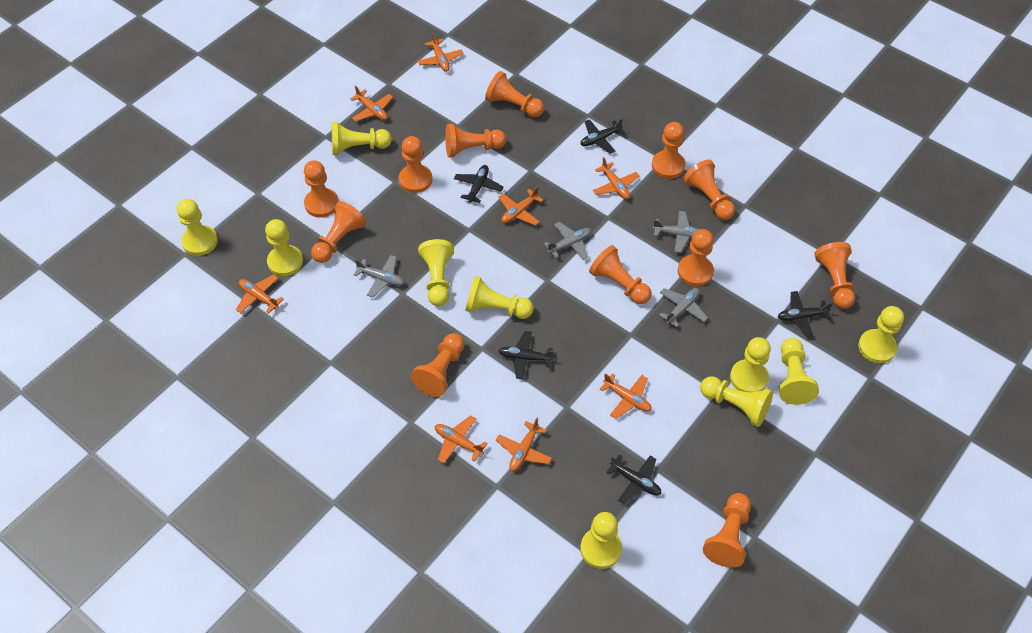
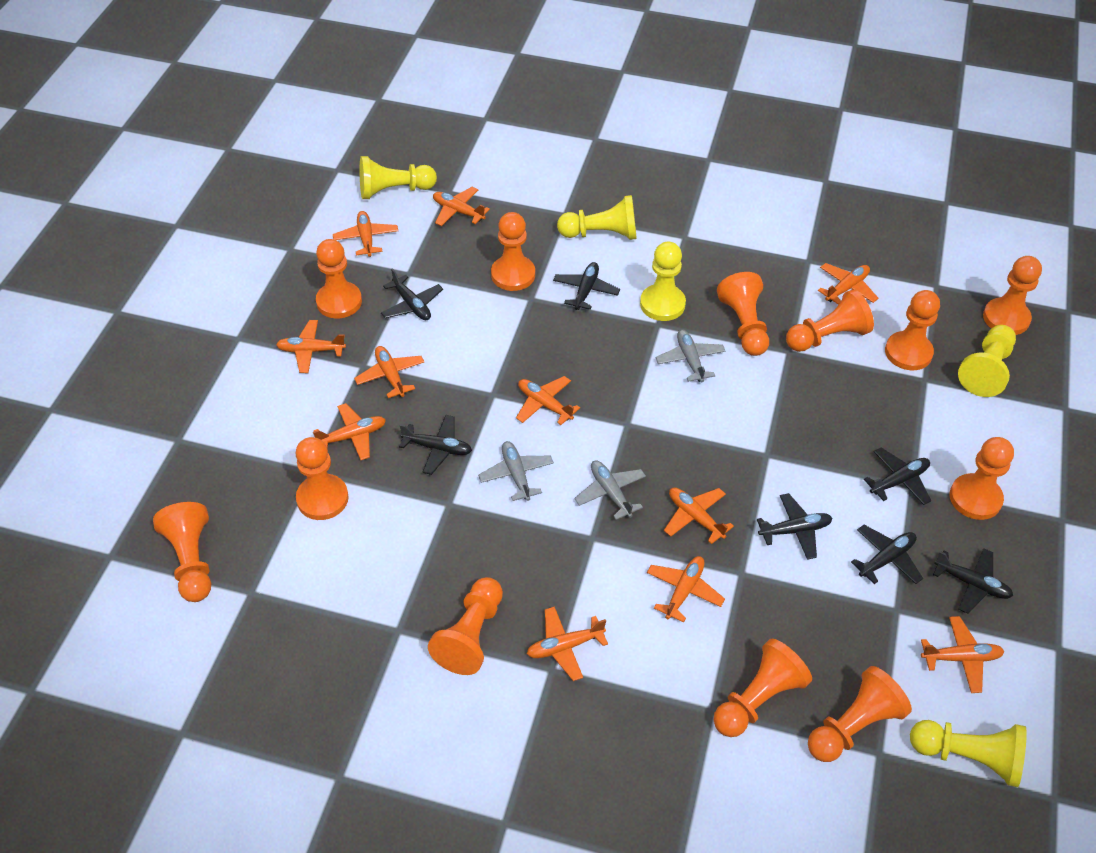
black plane: 5 -> 7
grey plane: 4 -> 3
orange plane: 8 -> 11
yellow pawn: 10 -> 5

